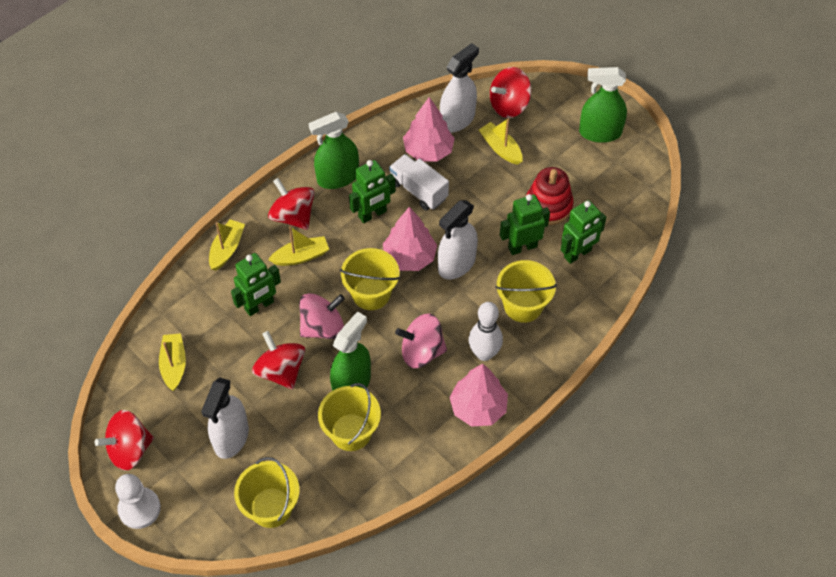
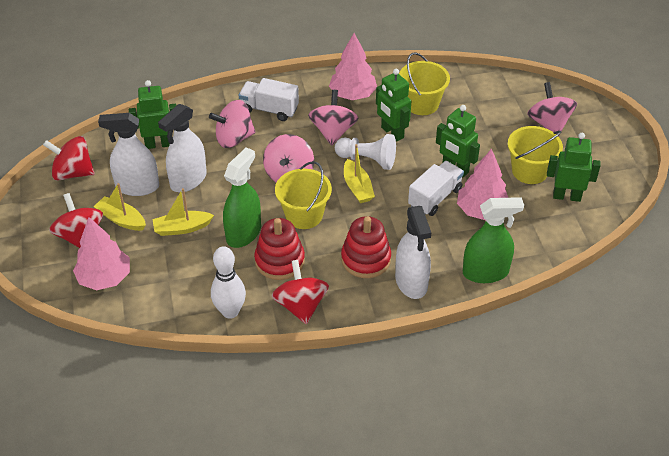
green spray bottle: 3 -> 2
pink spinning top: 2 -> 4
red spinning top: 4 -> 3
red stacking toy: 1 -> 2
white truck: 1 -> 2
yellow boat: 4 -> 3
yellow bucket: 4 -> 3

